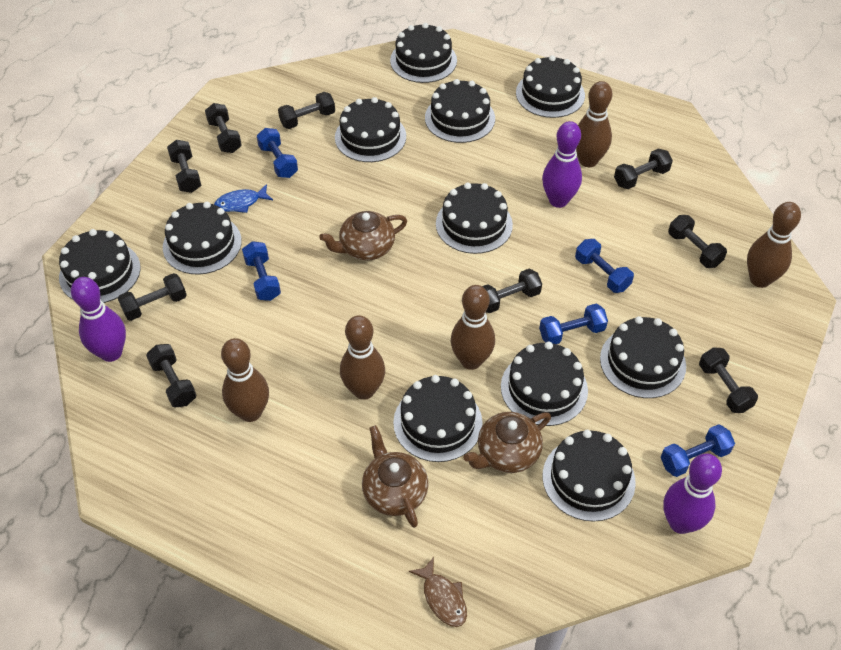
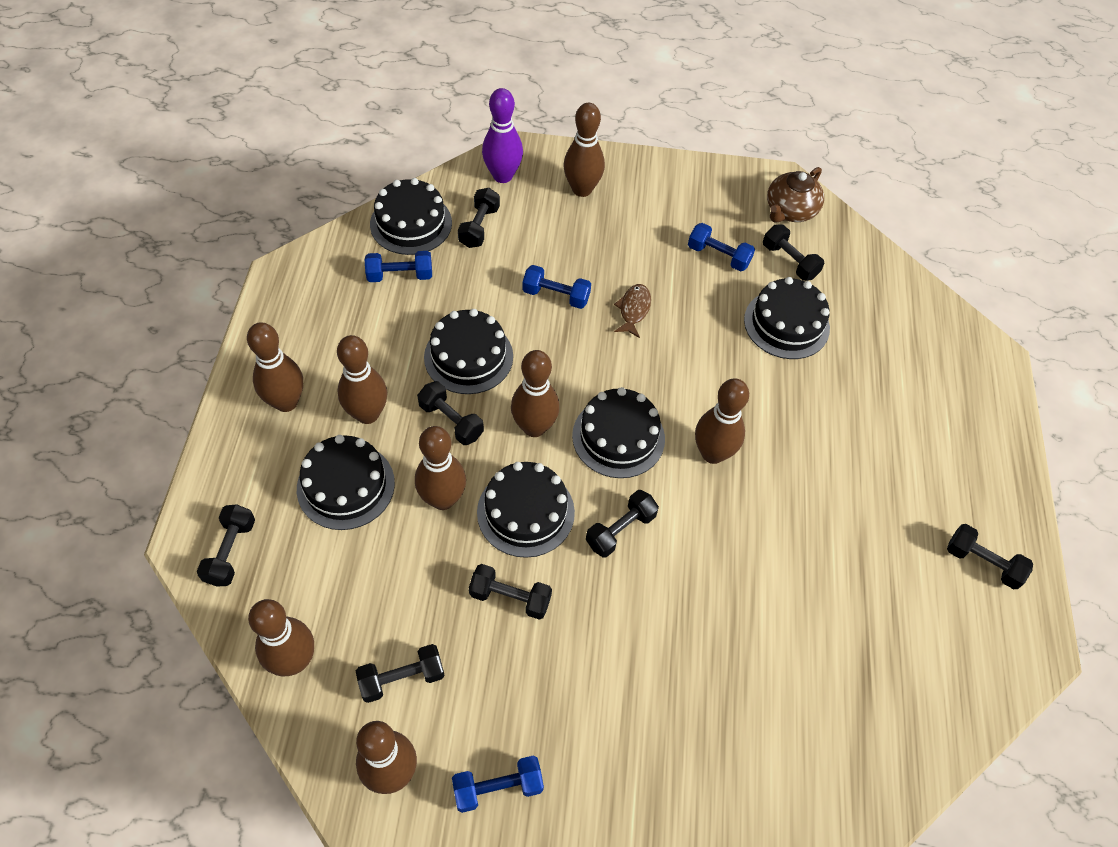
black cake: 11 -> 6
black dumbbell: 9 -> 8
blue dumbbell: 5 -> 4
blue fish: 1 -> 0
brown bowling pin: 5 -> 8
brown teapot: 3 -> 1
purple bowling pin: 3 -> 1

